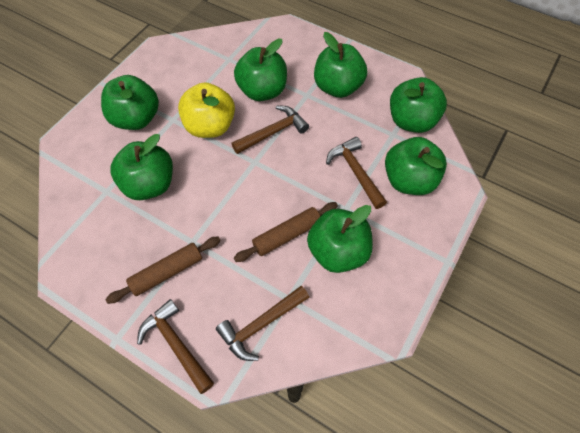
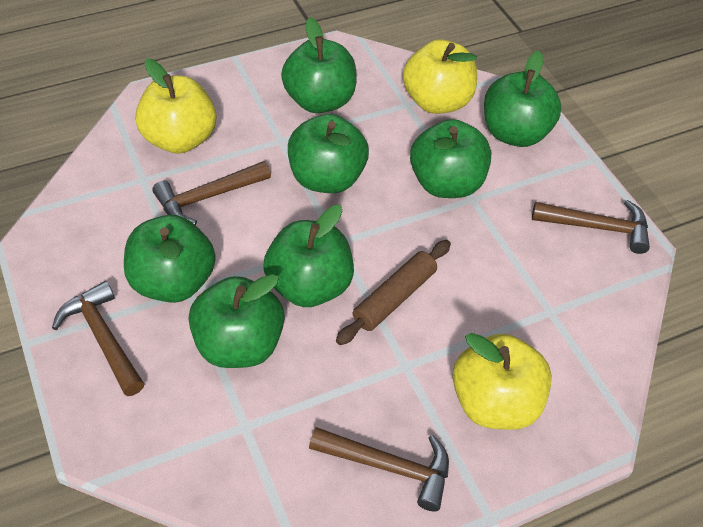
brown rolling pin: 2 -> 1
yellow apple: 1 -> 3

